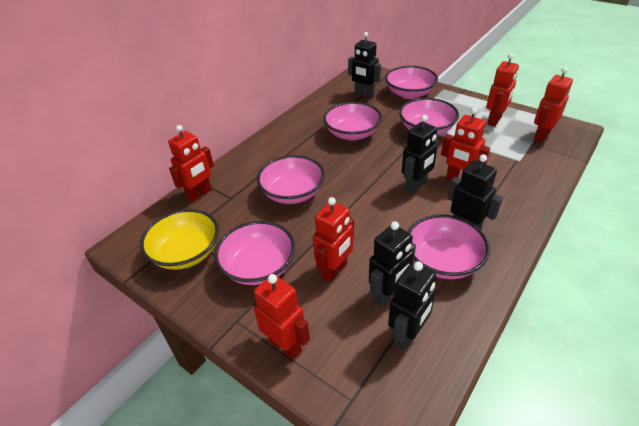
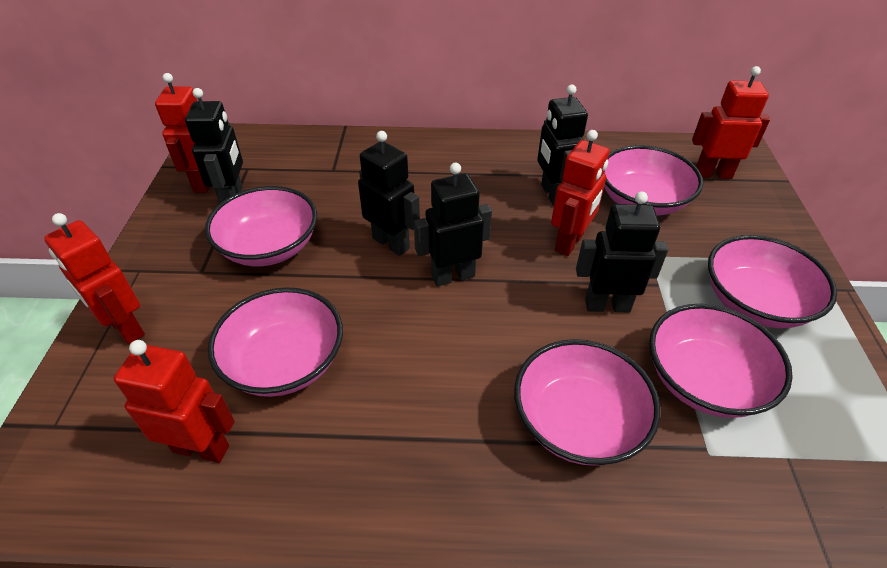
red robot: 6 -> 5
yellow bowl: 1 -> 0

